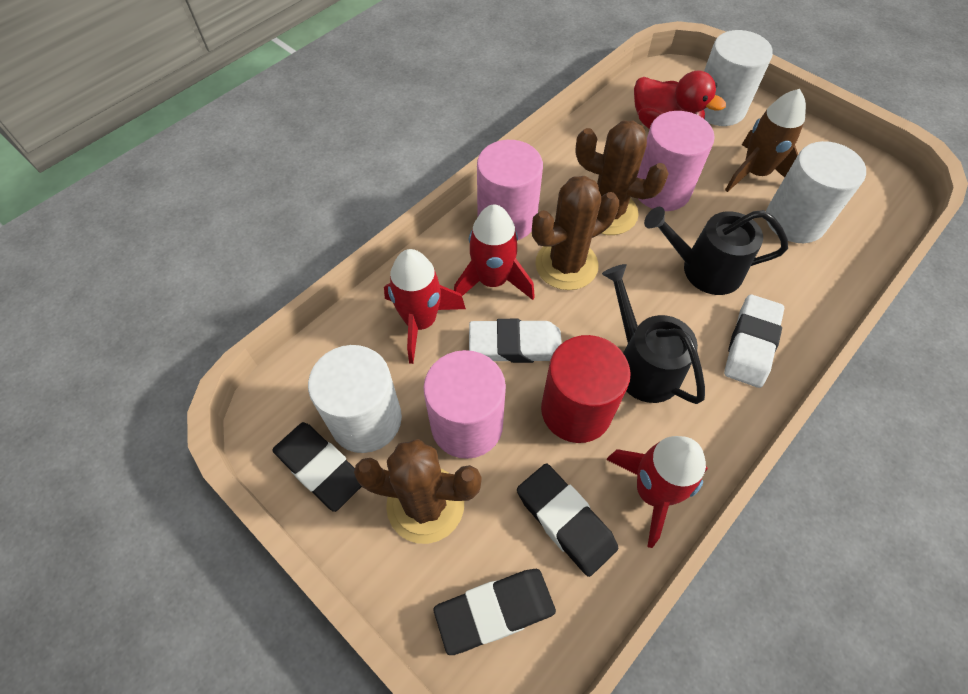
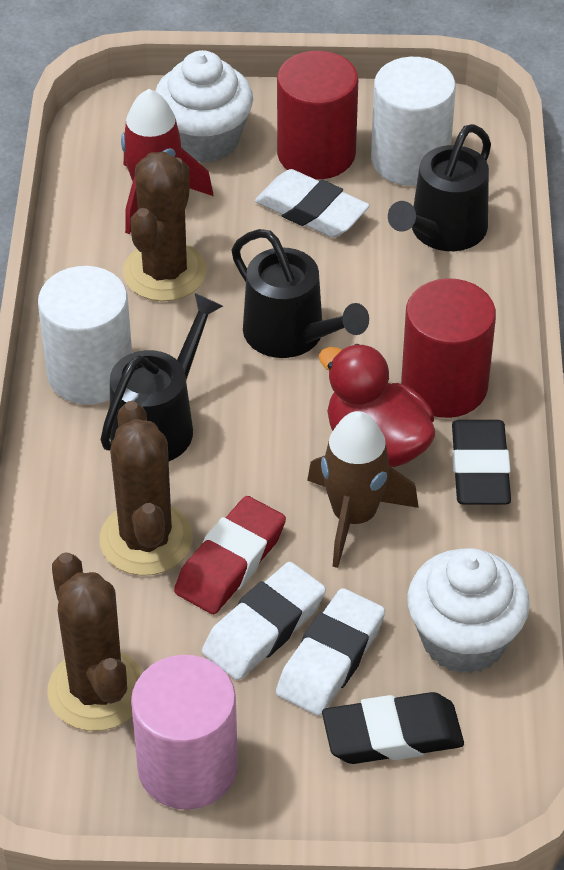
black eraser: 3 -> 2
black watering can: 2 -> 3
pink cylinder: 3 -> 1
red cylinder: 1 -> 2
red eraser: 0 -> 1
red rocket: 3 -> 1
white cupcake: 0 -> 2
white cylinder: 3 -> 2
white eraser: 2 -> 3

